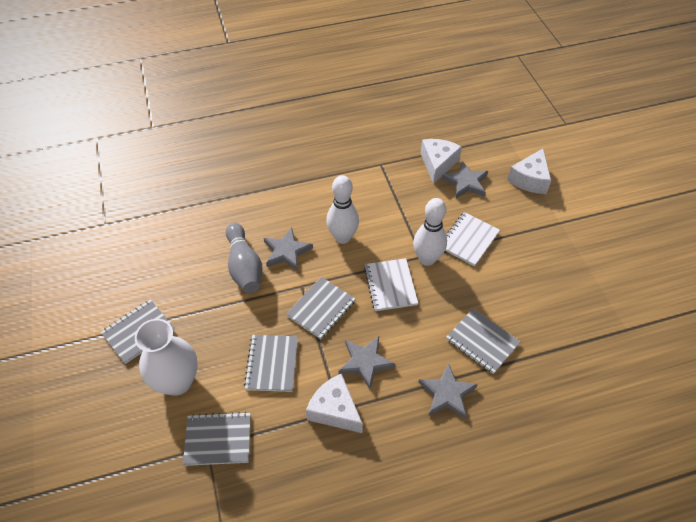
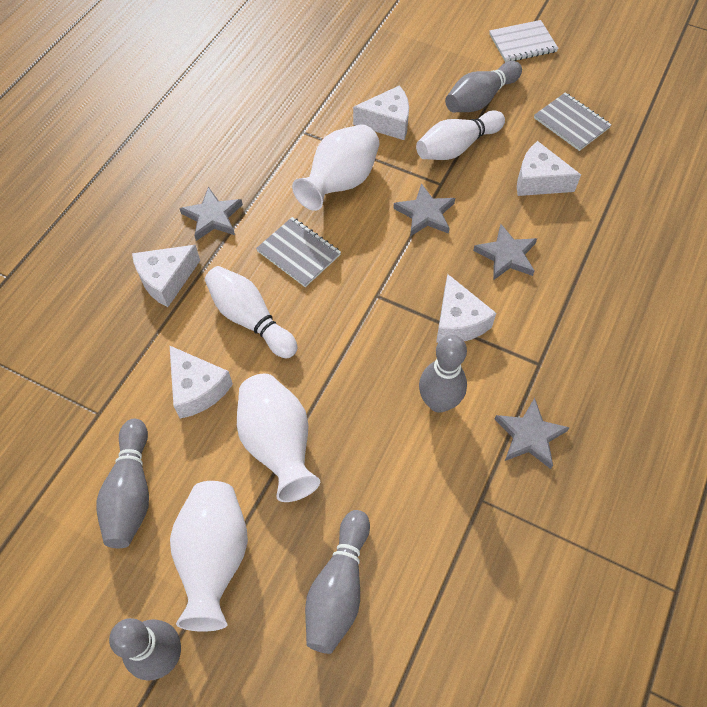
grey bowling pin: 1 -> 5
grey notebook: 5 -> 2
white cheese: 3 -> 5
white notebook: 2 -> 1
white vase: 1 -> 3

